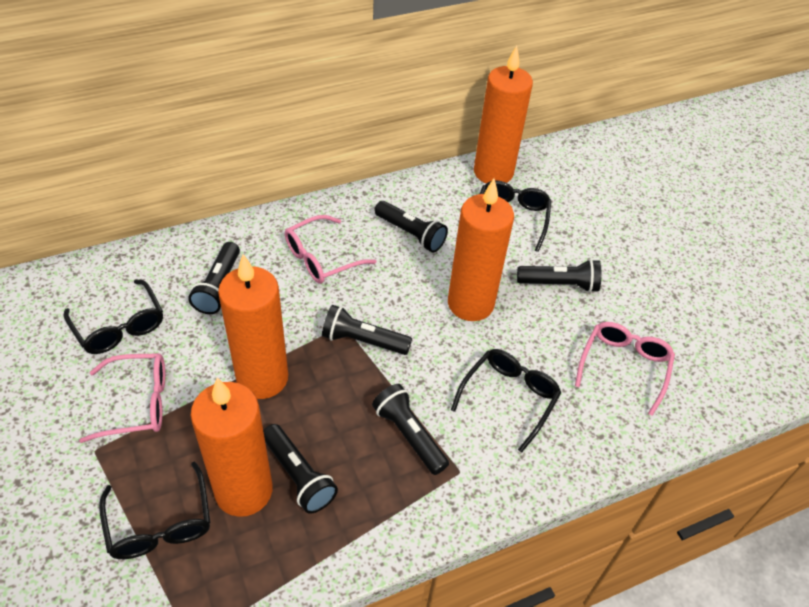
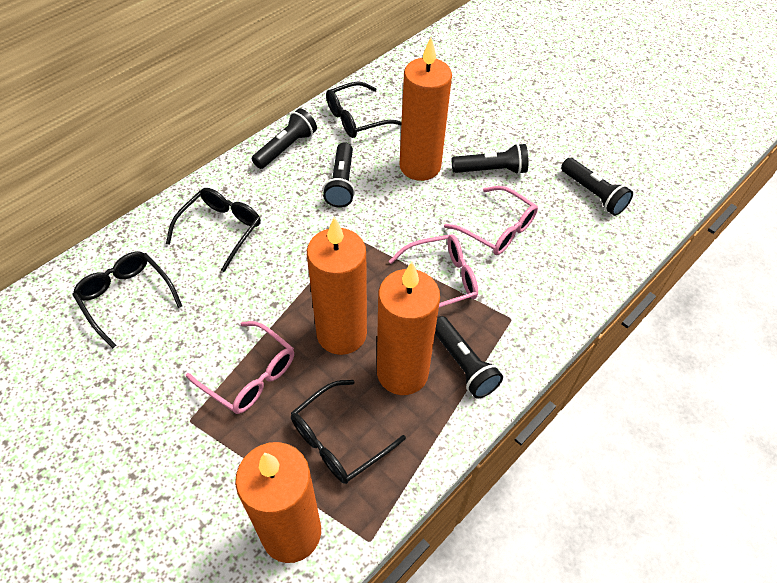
black flashlight: 6 -> 5

